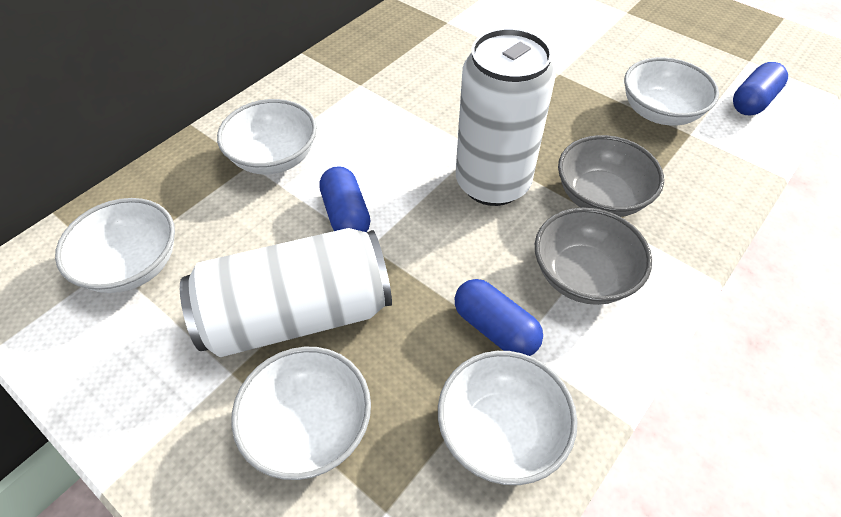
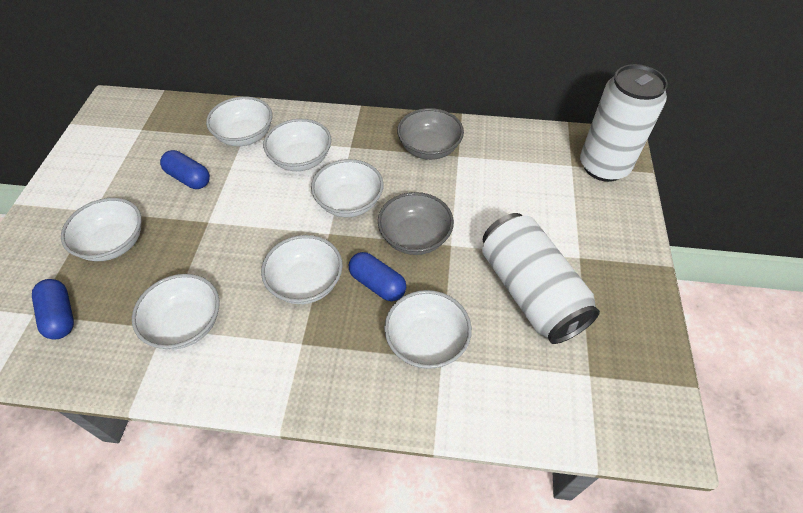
white bowl: 5 -> 7

